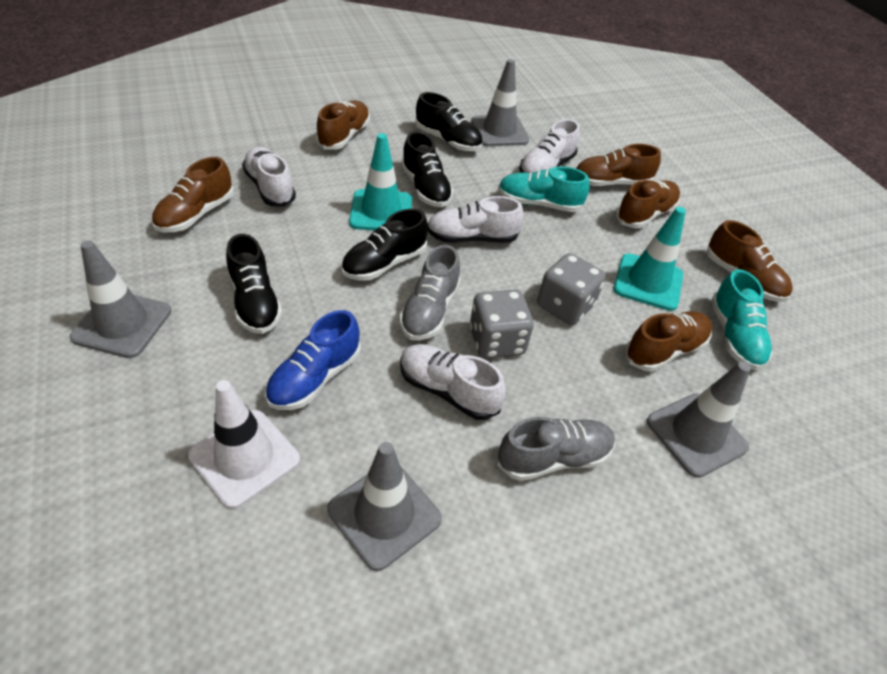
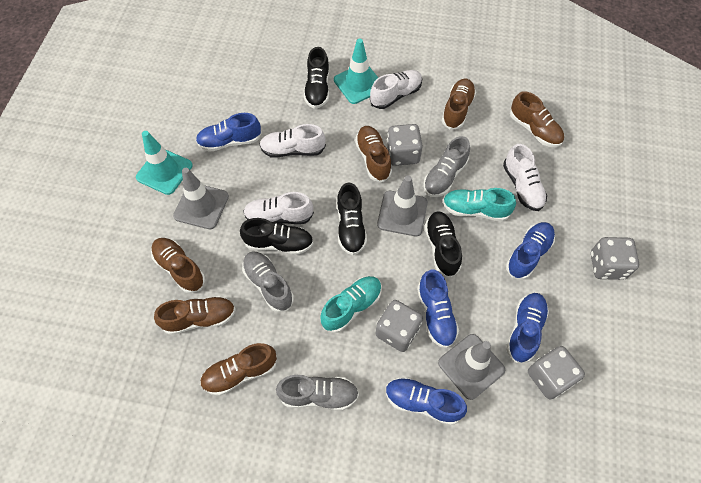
blue shoe: 1 -> 5
grey dice: 2 -> 4
grey shoe: 2 -> 3
grey traffic cone: 4 -> 3
white traffic cone: 1 -> 0

